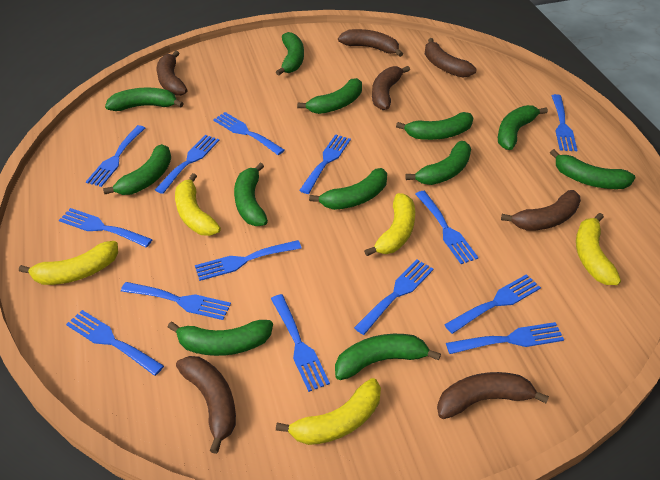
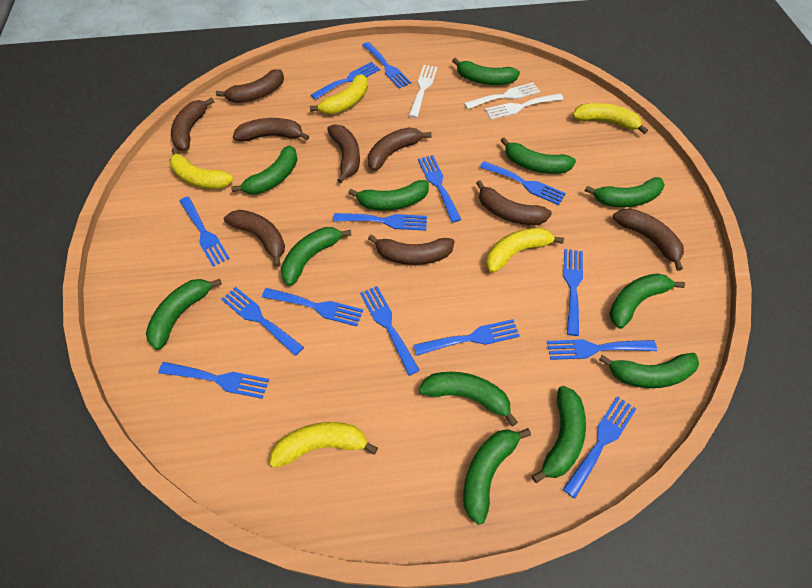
brown banana: 7 -> 9
white fork: 0 -> 3

